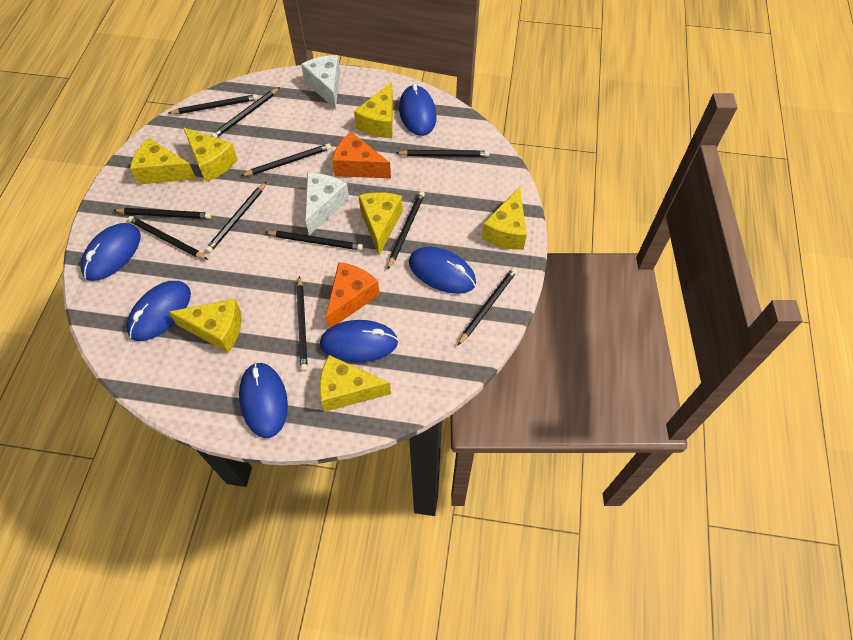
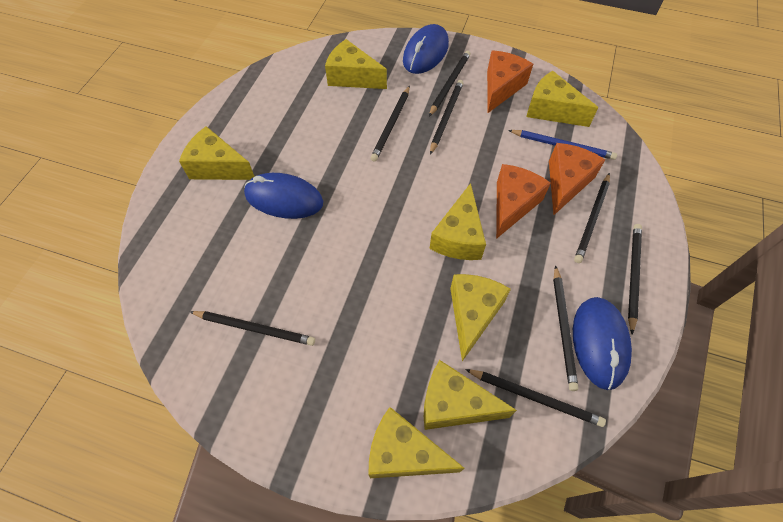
black pencil: 11 -> 8
blue mouse: 6 -> 3
blue pencil: 0 -> 1
orange cheese: 2 -> 3
white cheese: 2 -> 0

